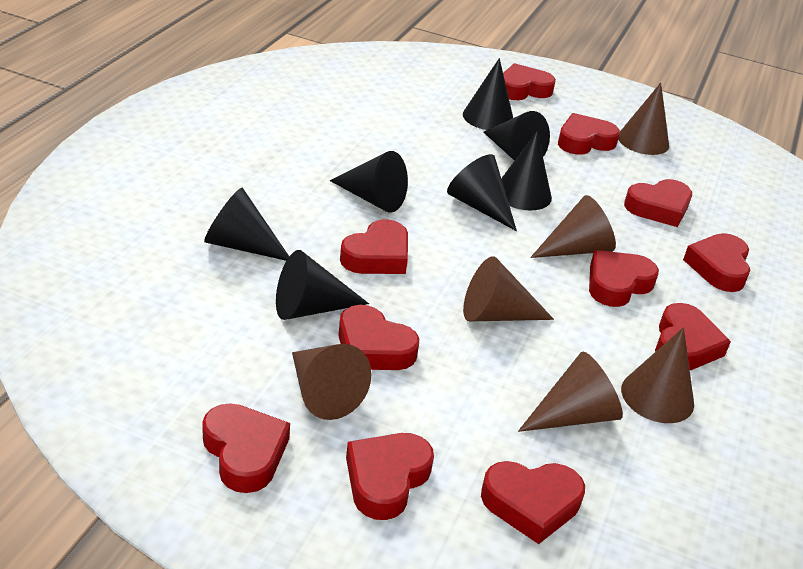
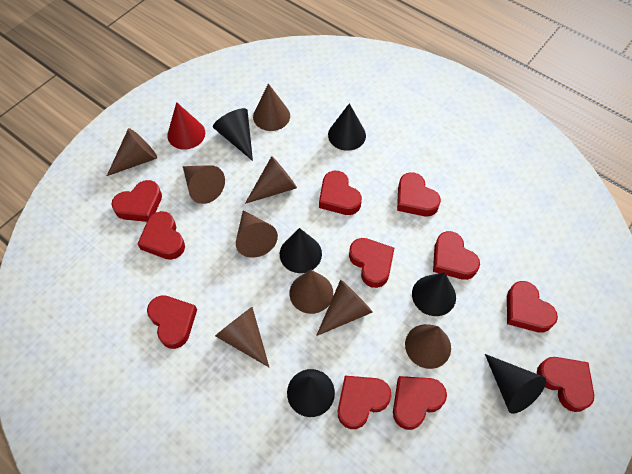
black cone: 7 -> 6
brown cone: 6 -> 9
red cone: 0 -> 1

